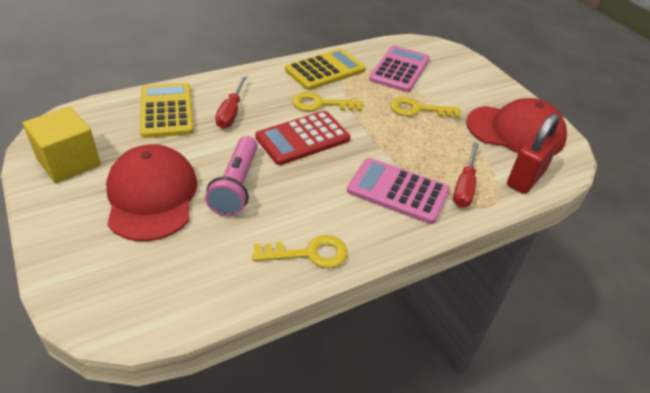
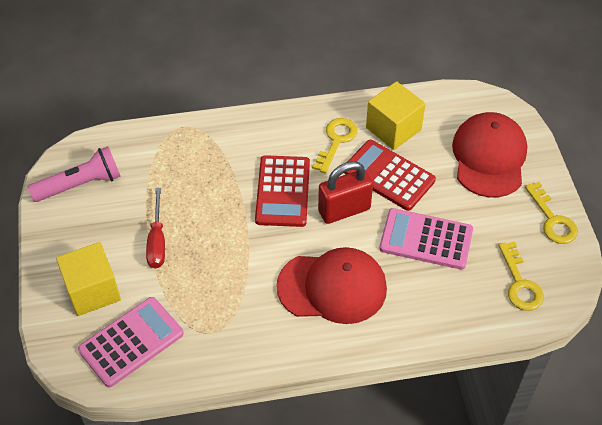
red calculator: 1 -> 2
red screwdriver: 2 -> 1
yellow calculator: 2 -> 0
yellow cube: 1 -> 2

